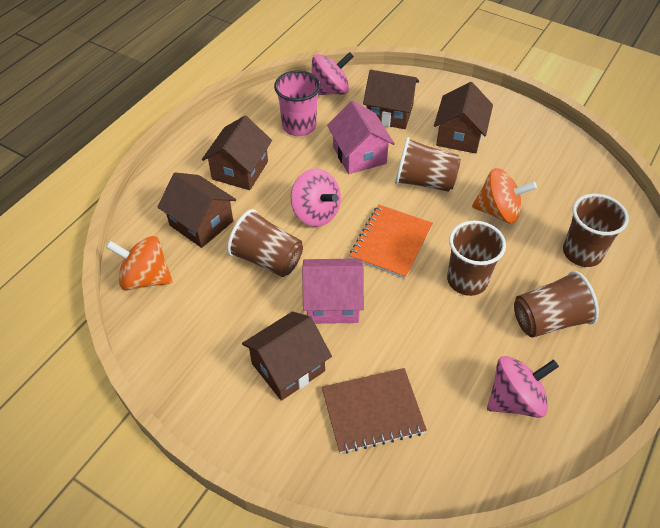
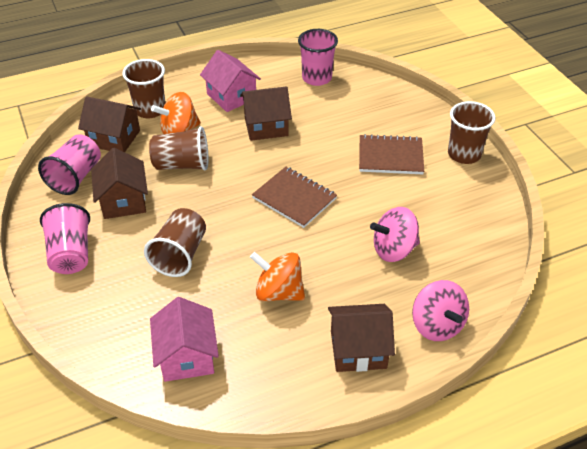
brown cup: 5 -> 4
brown house: 5 -> 4
brown notebook: 1 -> 2
orange notebook: 1 -> 0
pink cup: 1 -> 3
pink spinning top: 3 -> 2

